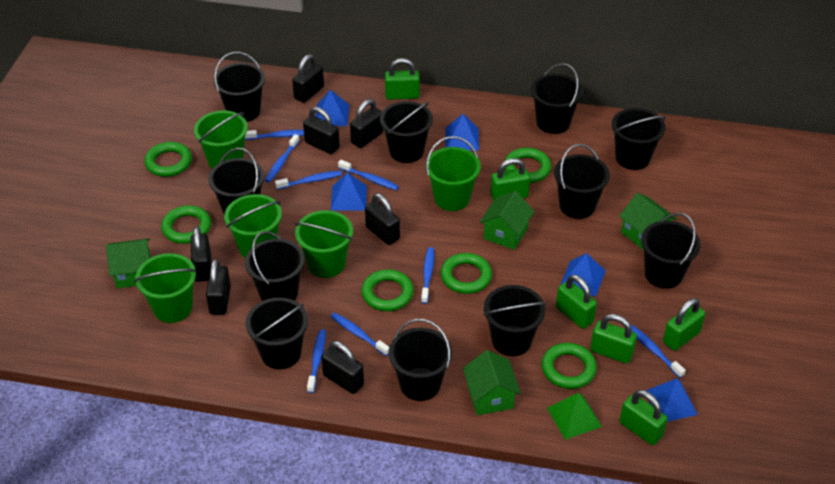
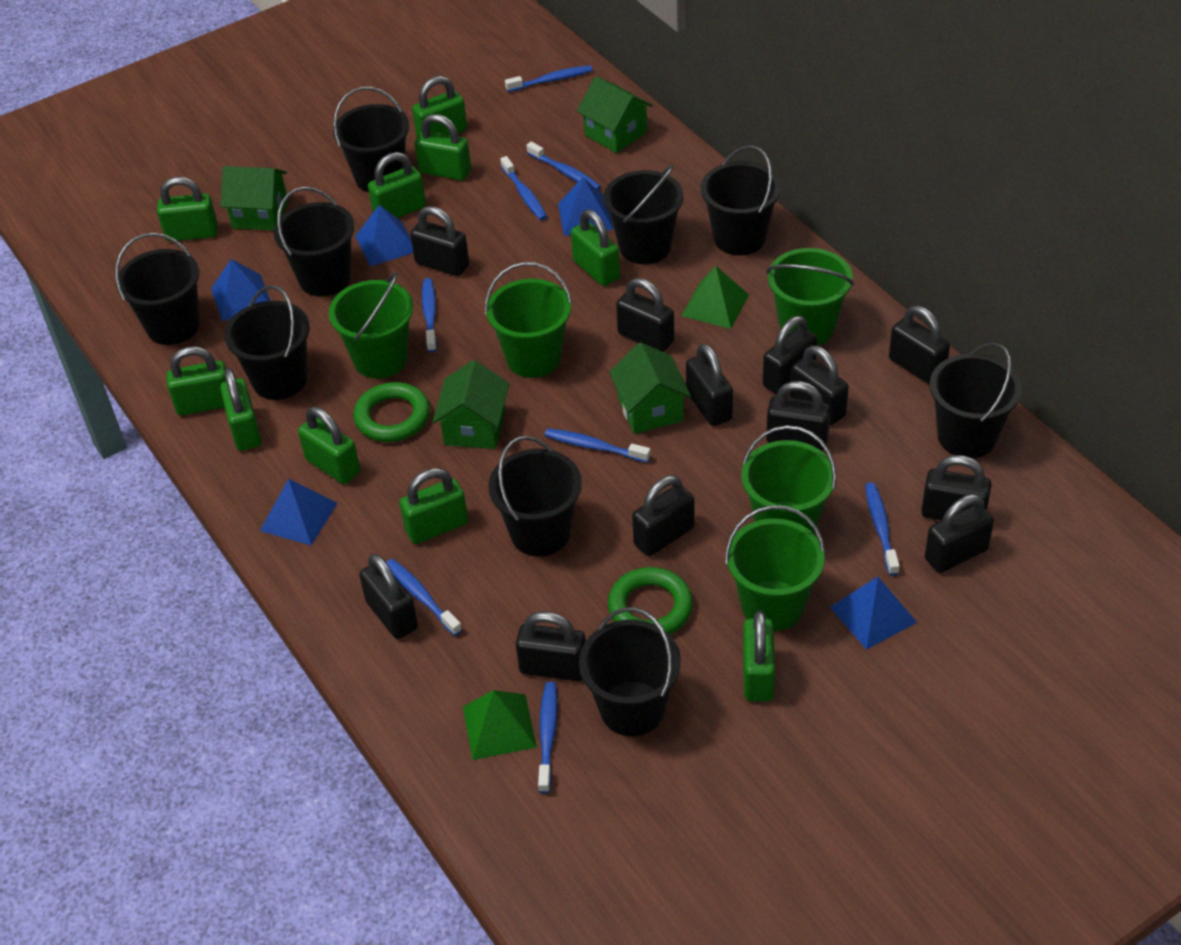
black bucket: 11 -> 9
black padlock: 7 -> 12
green padlock: 6 -> 10
green pyramid: 1 -> 2
green ring: 6 -> 2

